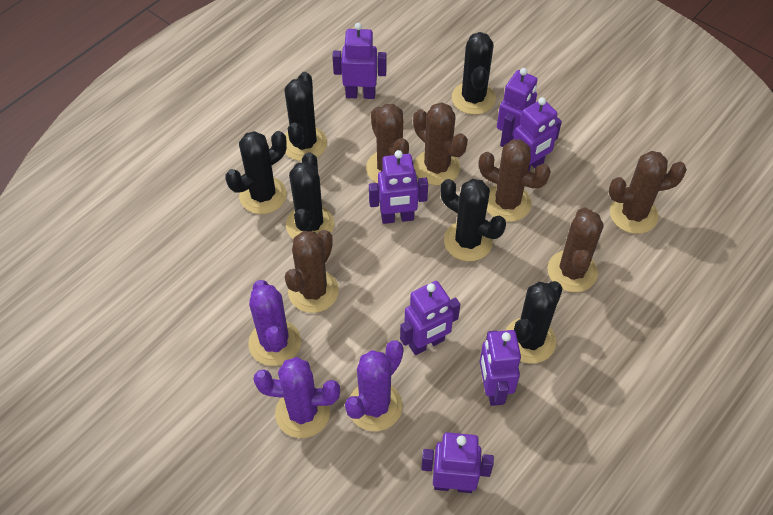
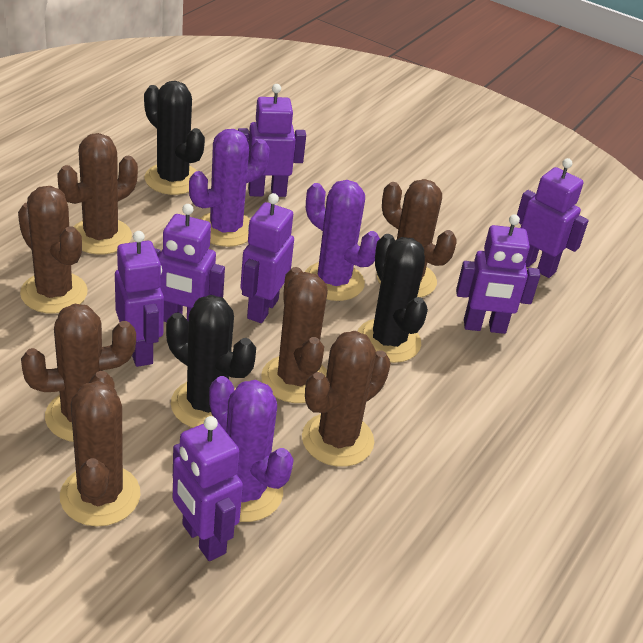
black cactus: 6 -> 3
brown cactus: 6 -> 7

